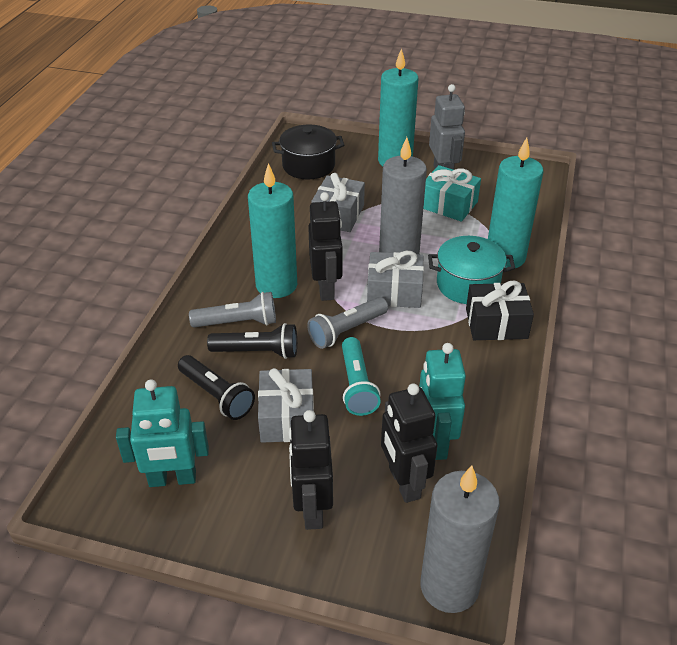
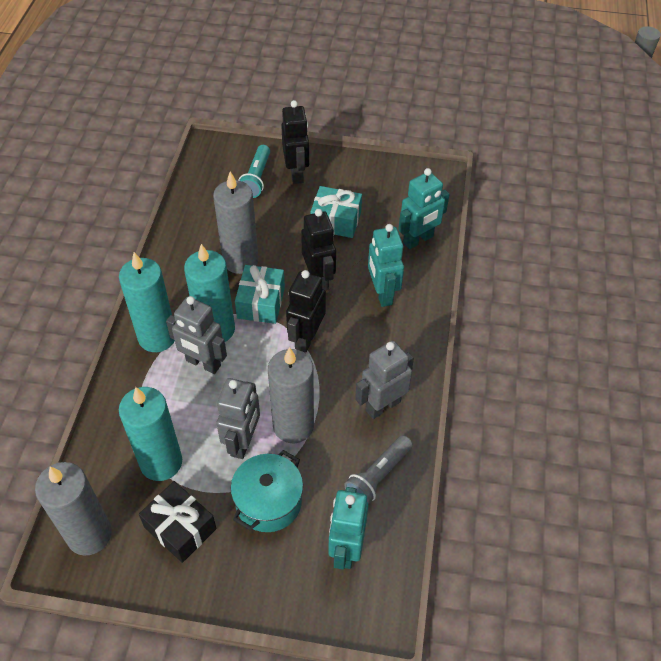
black flashlight: 2 -> 0
black pot: 1 -> 0
grey candle: 2 -> 3
grey flashlight: 2 -> 1
grey gift: 3 -> 0
grey robot: 1 -> 3
turquoise gift: 1 -> 2
turquoise robot: 2 -> 3

